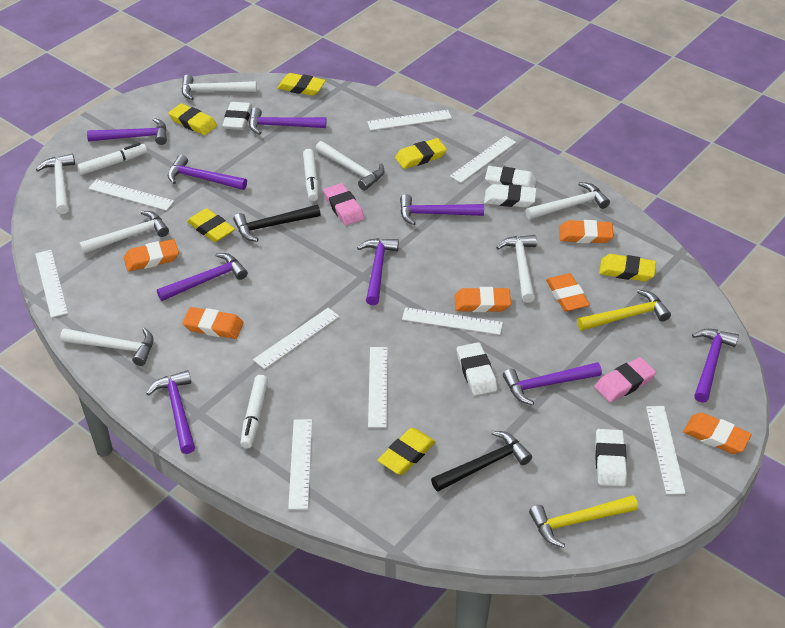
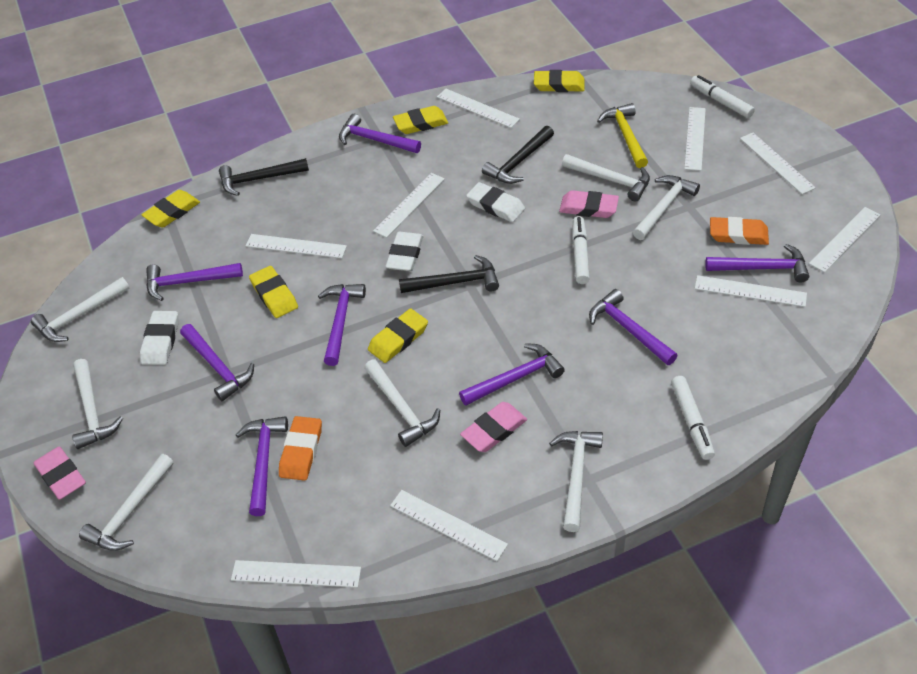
black hammer: 2 -> 3
orange eraser: 6 -> 2
pink eraser: 2 -> 3
purple hammer: 9 -> 8
white eraser: 5 -> 3
yellow eraser: 6 -> 5
yellow hammer: 2 -> 1

